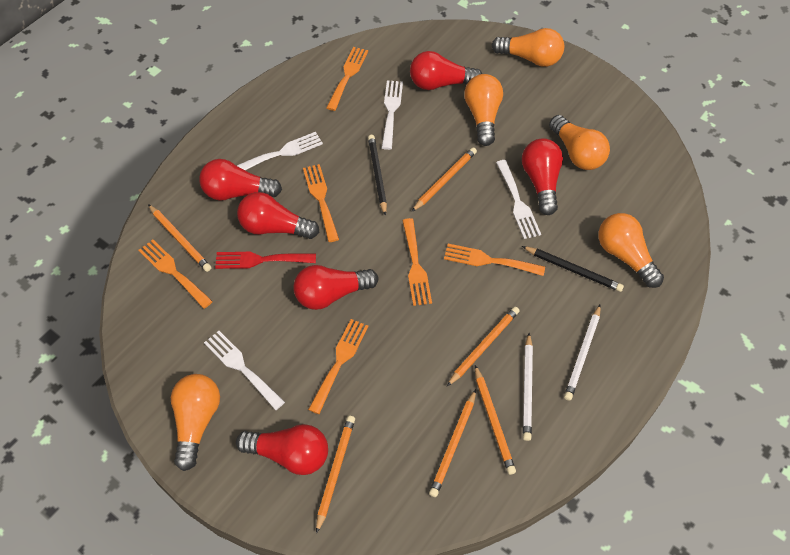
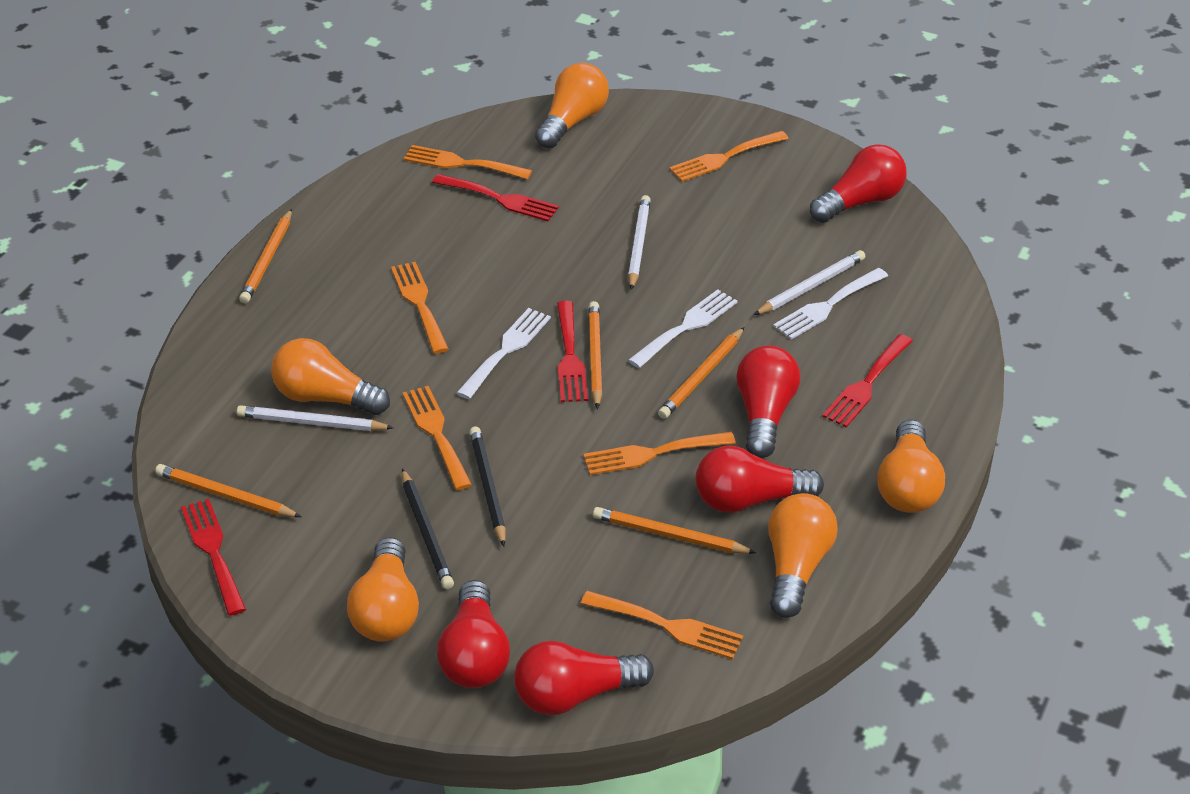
orange pencil: 6 -> 5
red fork: 1 -> 4
red light bulb: 6 -> 5
white fork: 4 -> 3
white pencil: 2 -> 3

